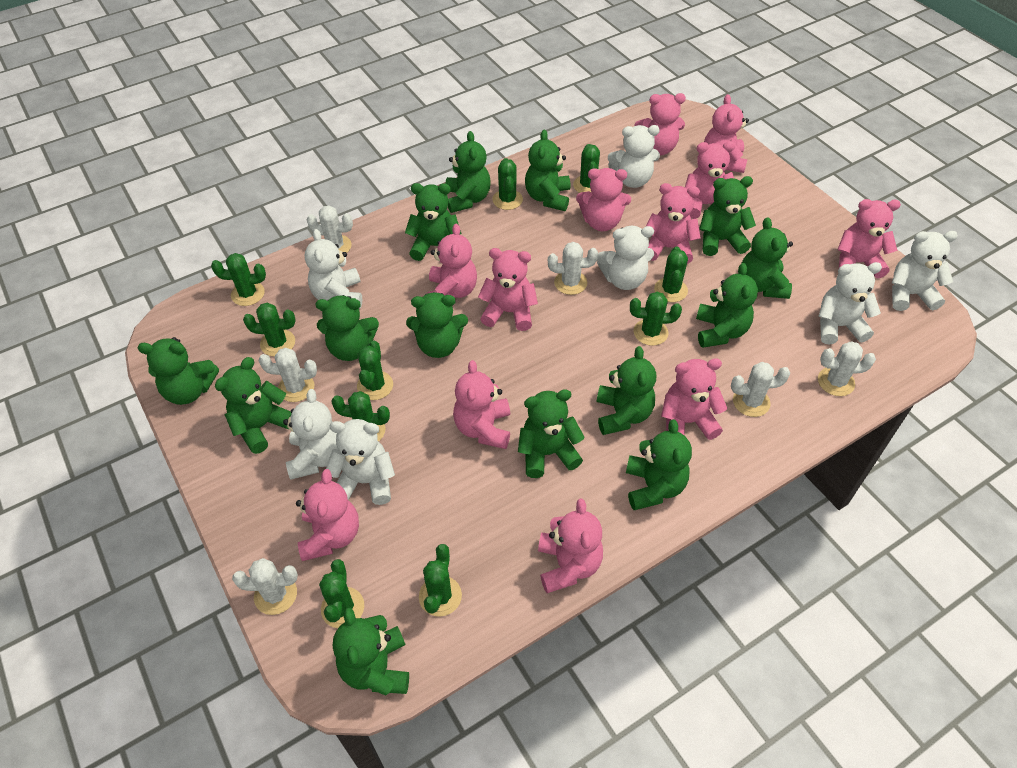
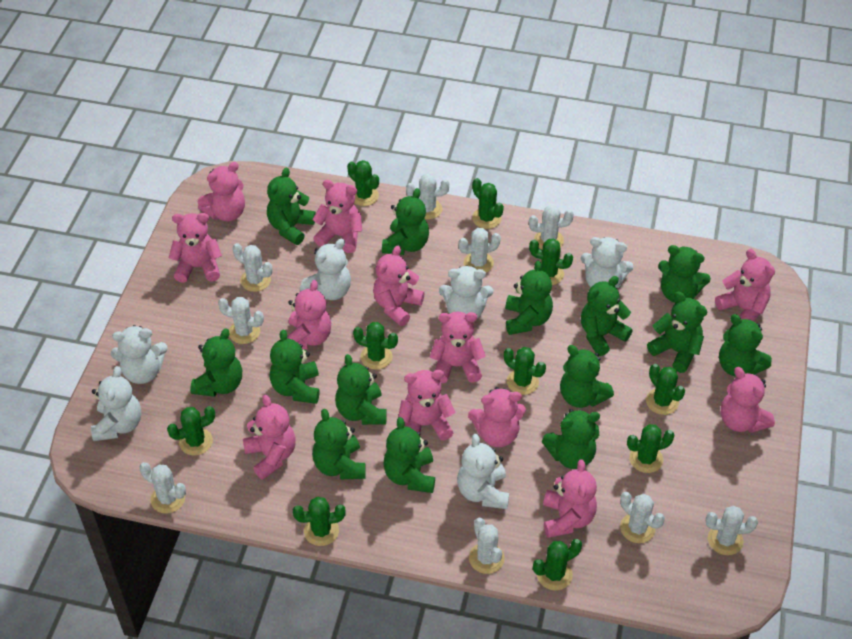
white cactus: 6 -> 9
white teddy bear: 7 -> 6

